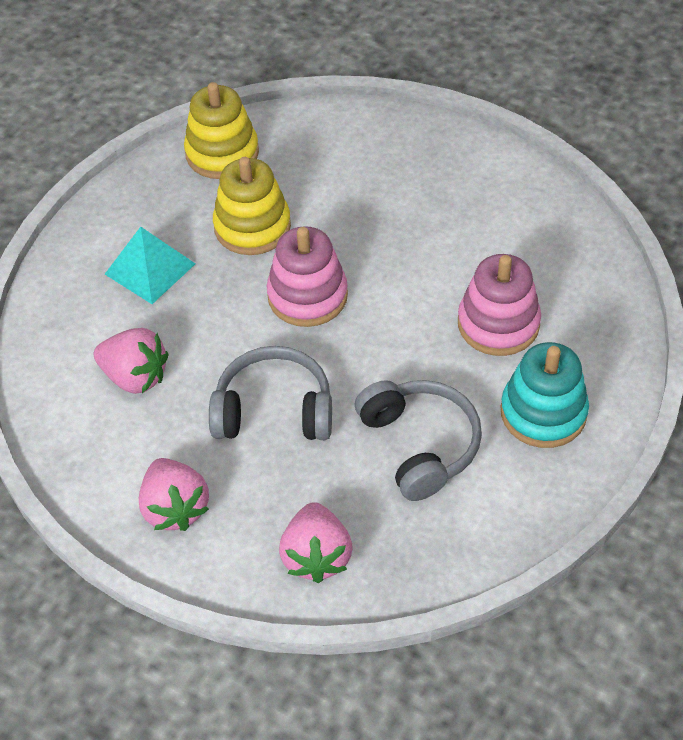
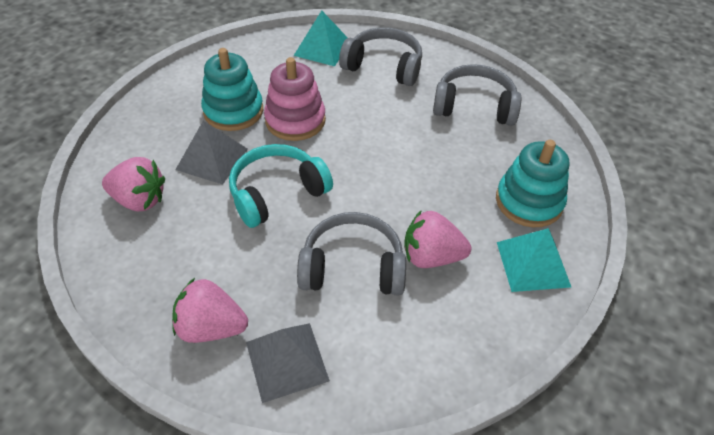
grey headphones: 2 -> 3
grey pyramid: 0 -> 2
pink stacking toy: 2 -> 1
turquoise headphones: 0 -> 1
turquoise pyramid: 1 -> 2
turquoise stacking toy: 1 -> 2
yellow stacking toy: 2 -> 0

